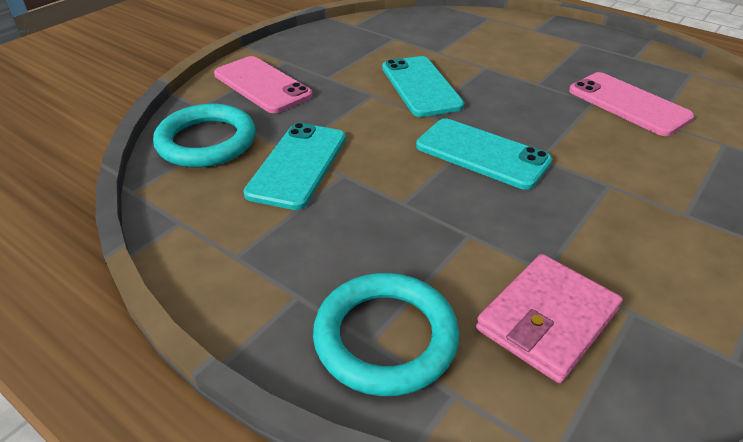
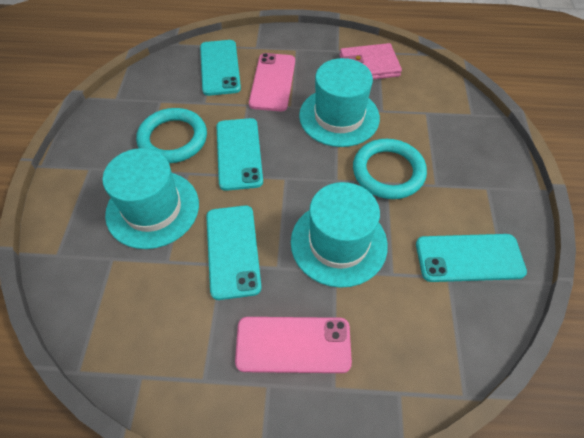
turquoise hat: 0 -> 3
turquoise phone: 3 -> 4

